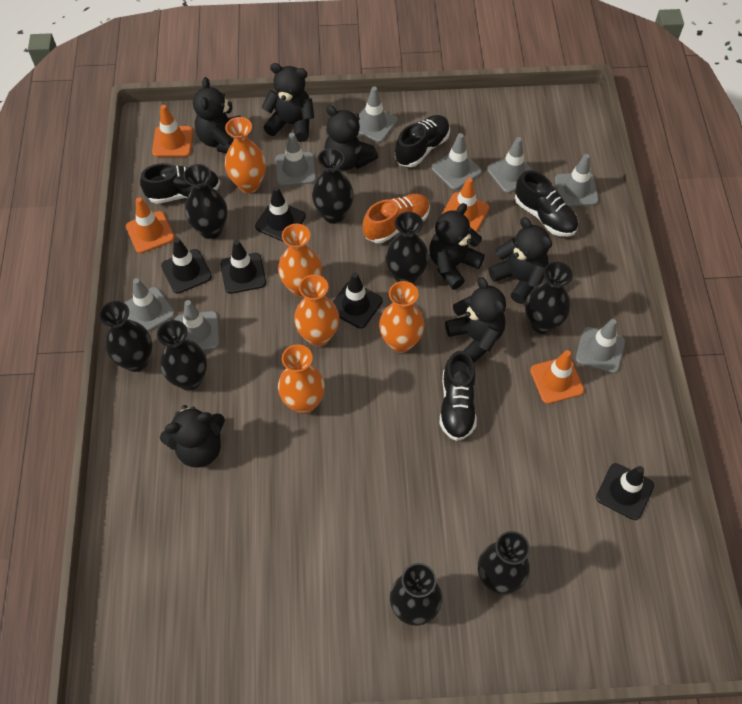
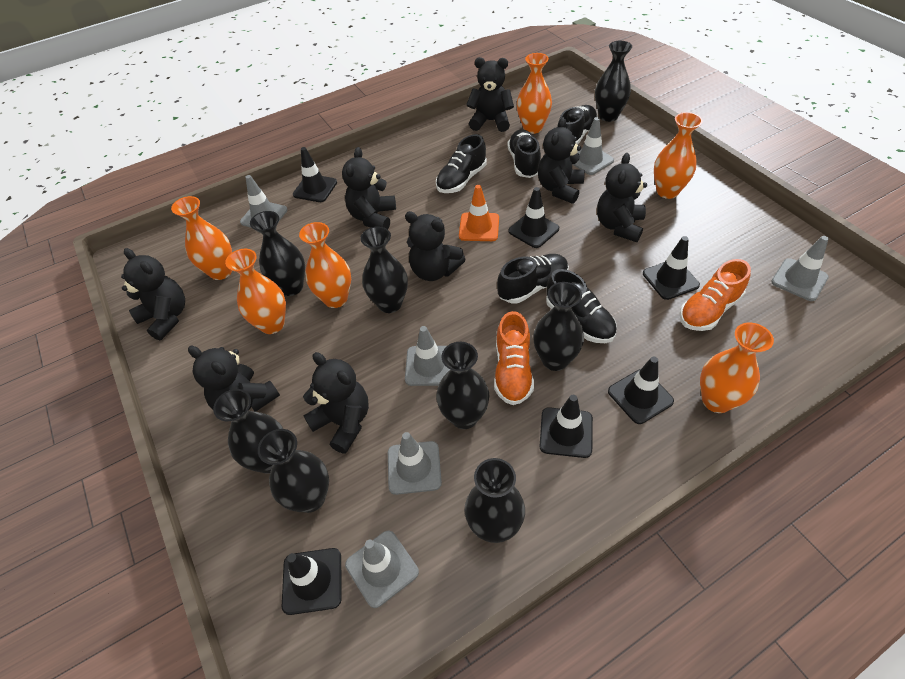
black shoe: 4 -> 5
black teddy bear: 7 -> 8
black traffic cone: 5 -> 6
grey traffic cone: 8 -> 6
orange shoe: 1 -> 2
orange traffic cone: 4 -> 1
orange vase: 5 -> 6

